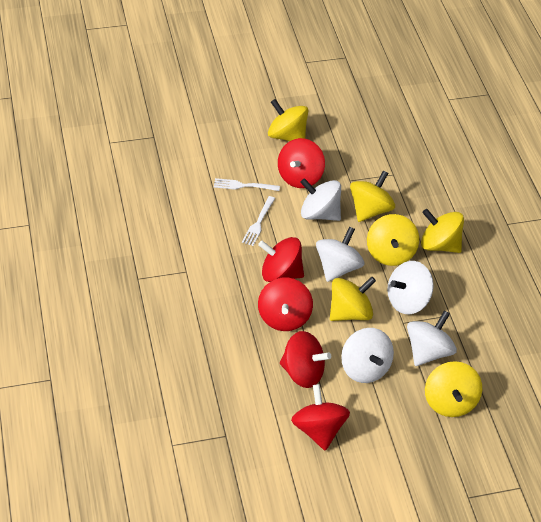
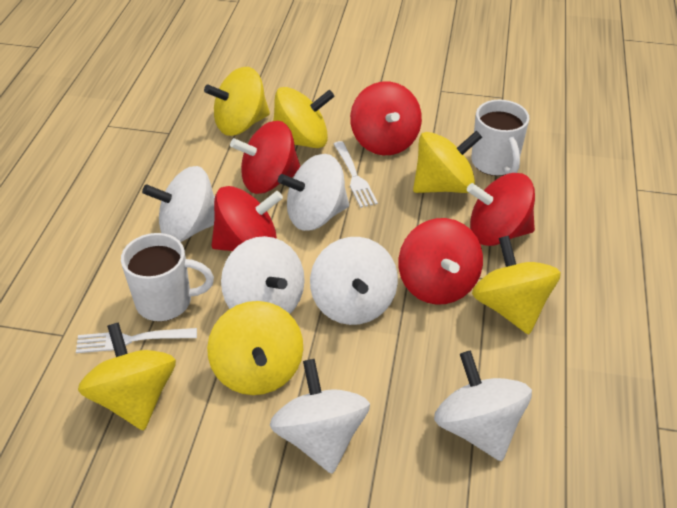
white mug: 0 -> 2
white spinning top: 5 -> 6

